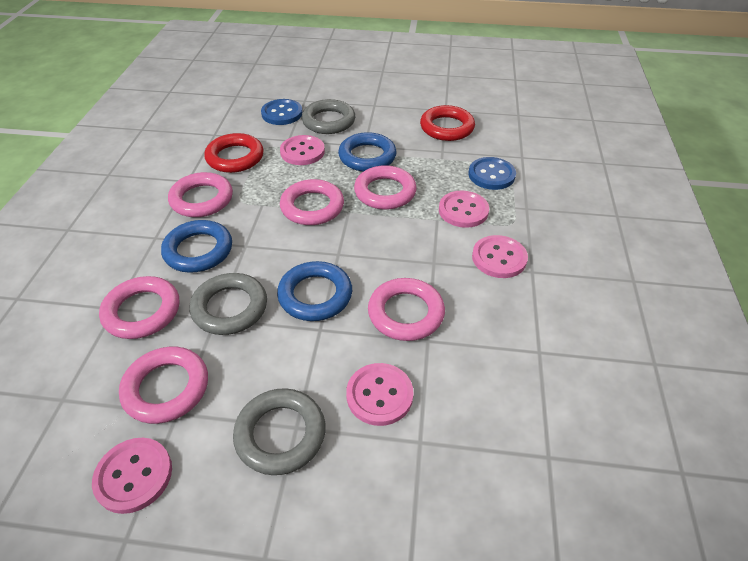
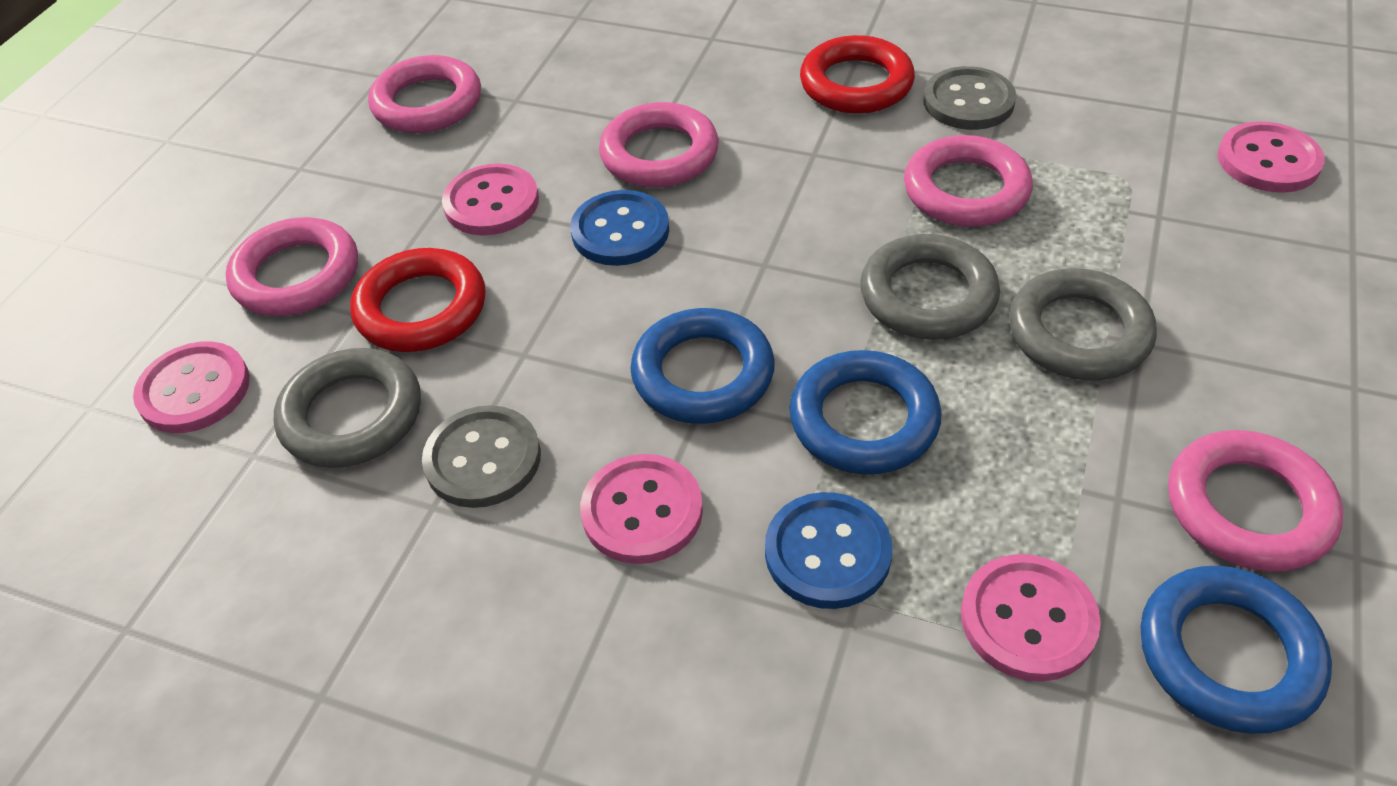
grey button: 0 -> 2
pink ring: 6 -> 5

